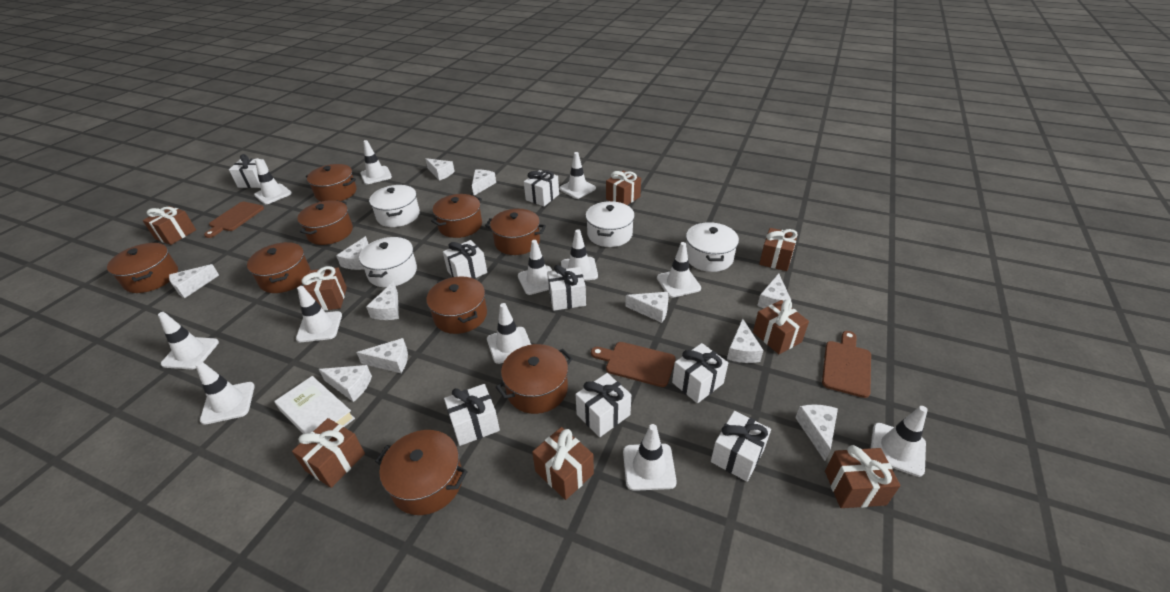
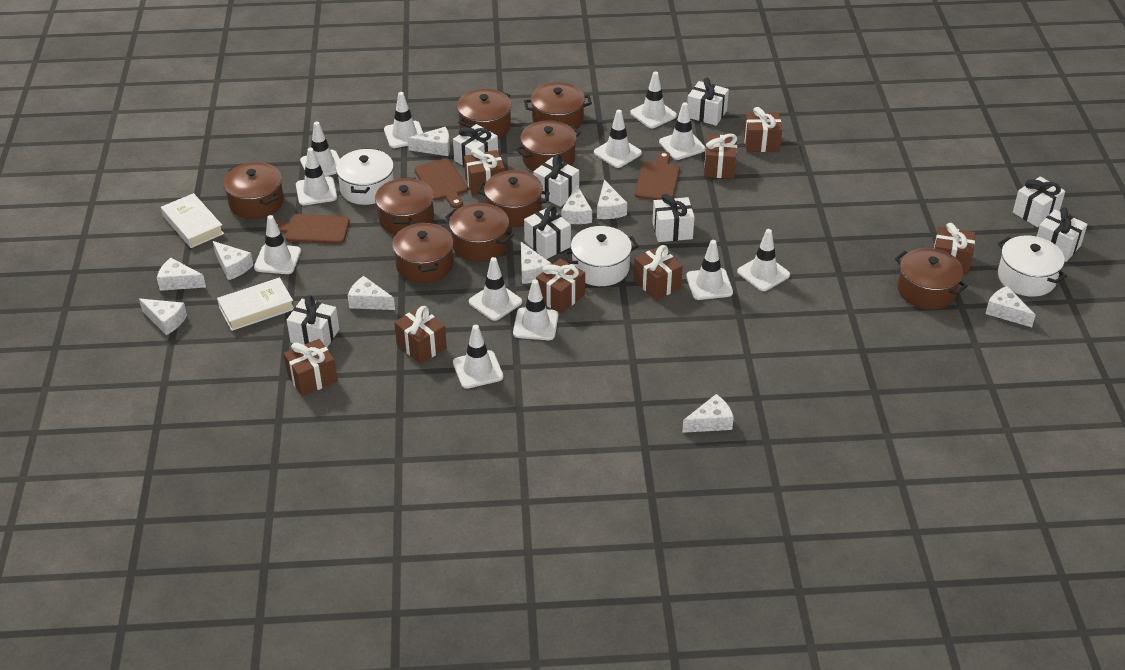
white book: 1 -> 2
white cheese: 11 -> 10
white pot: 4 -> 3

